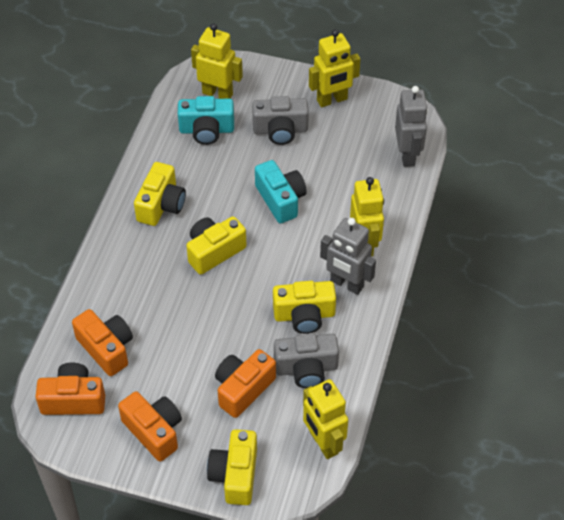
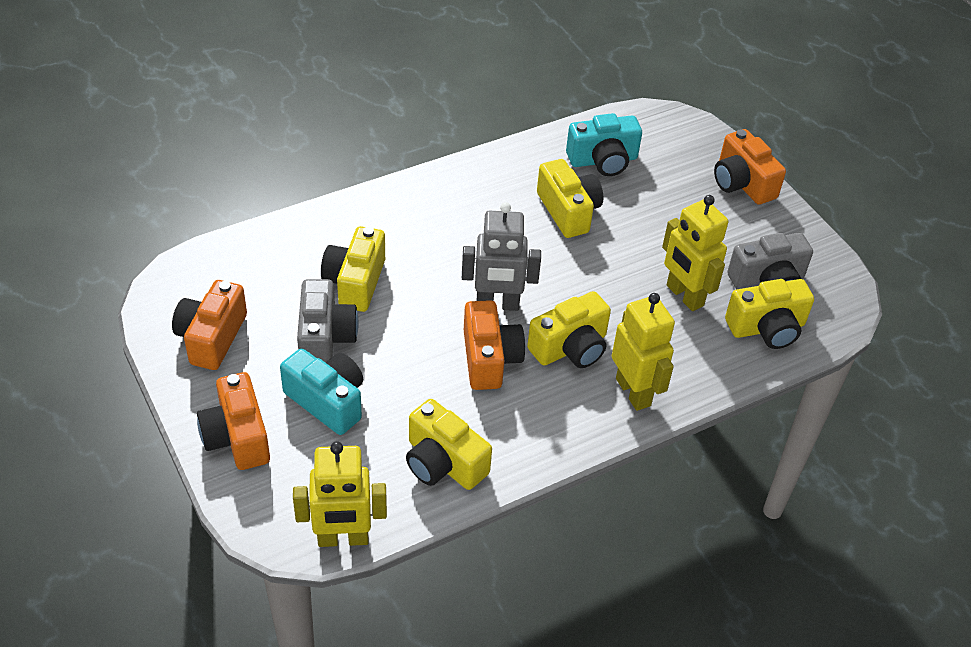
grey robot: 2 -> 1
yellow camera: 4 -> 5
yellow robot: 4 -> 3

